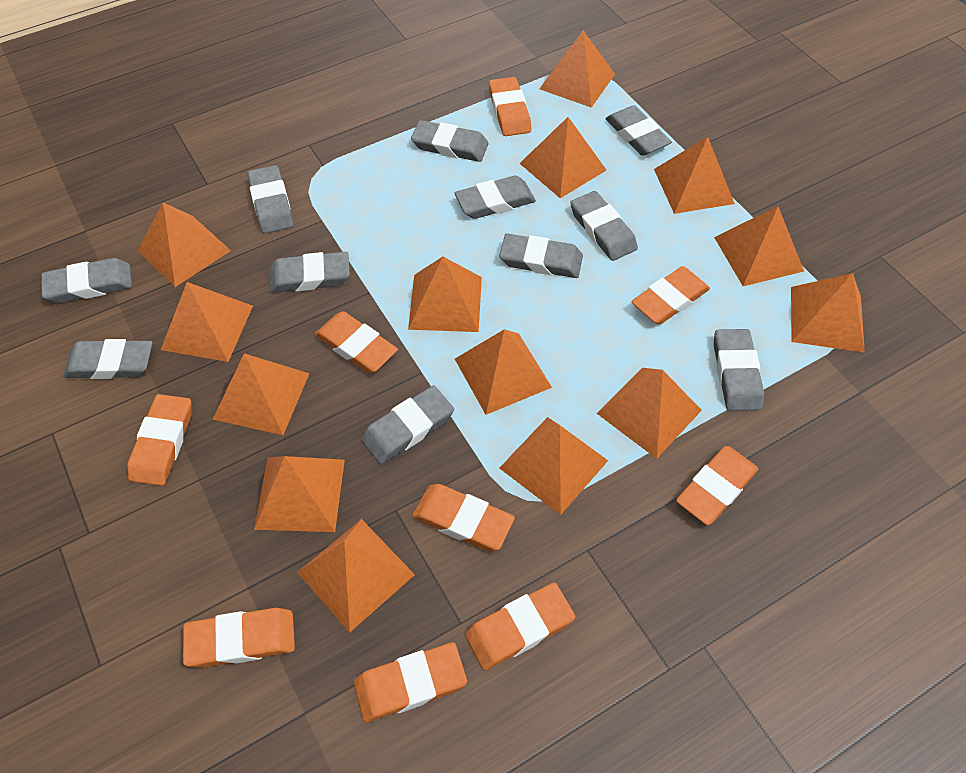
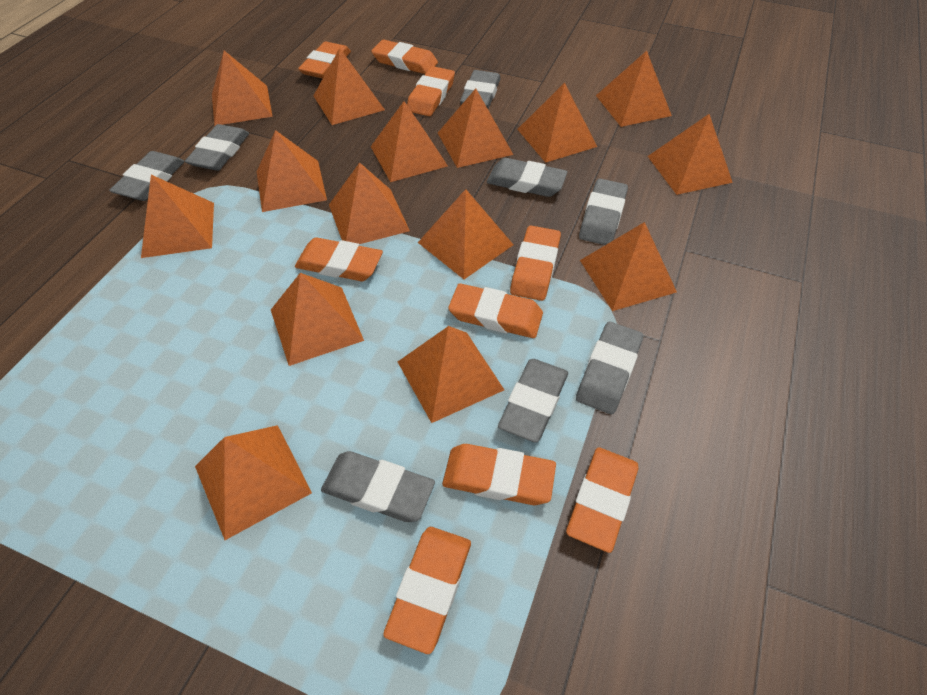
grey eraser: 11 -> 8
orange pyramid: 14 -> 15

